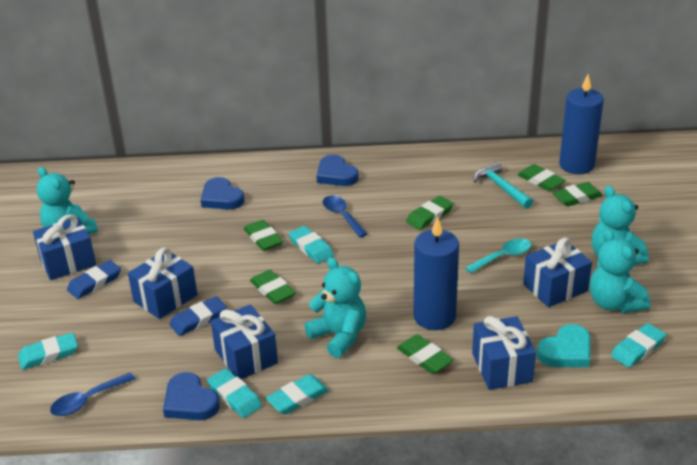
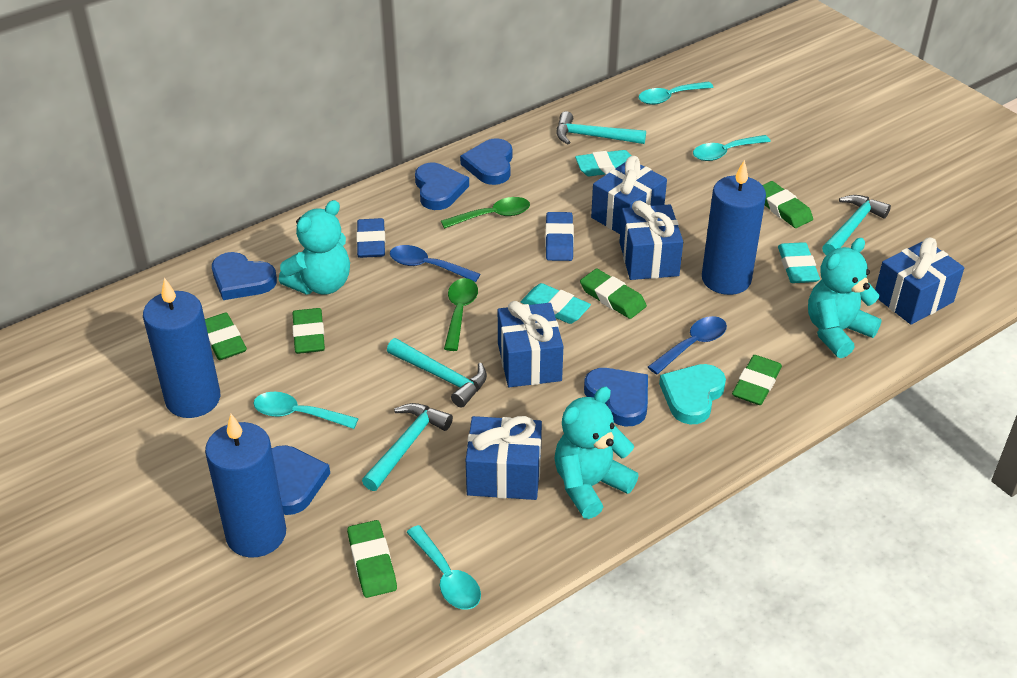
blue candle: 2 -> 3
blue heart: 3 -> 5
green spoon: 0 -> 2
turquoise eraser: 5 -> 3
turquoise hammer: 1 -> 4
turquoise spoon: 1 -> 4
turquoise teddy bear: 4 -> 3

